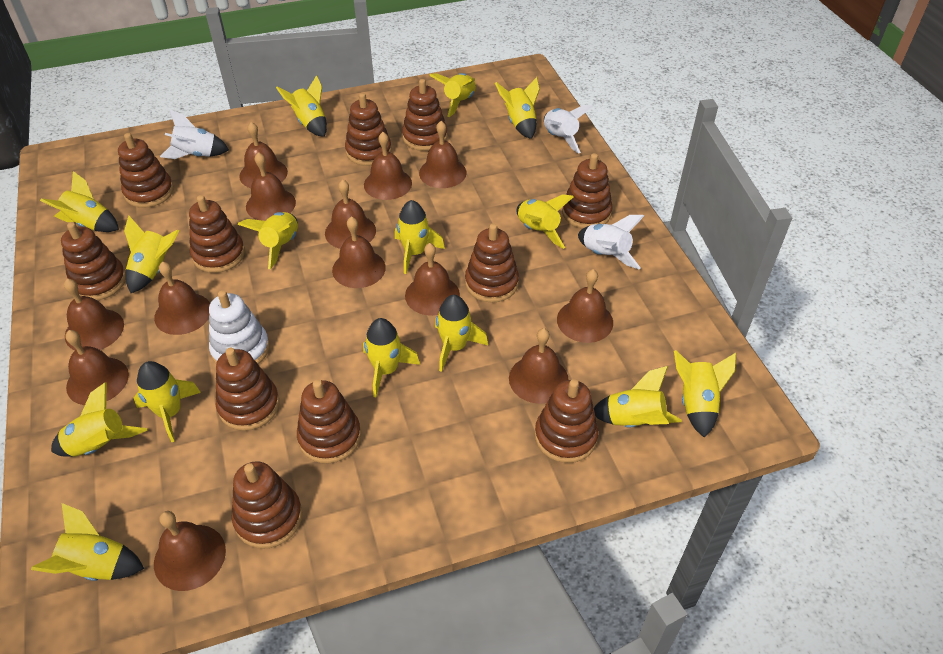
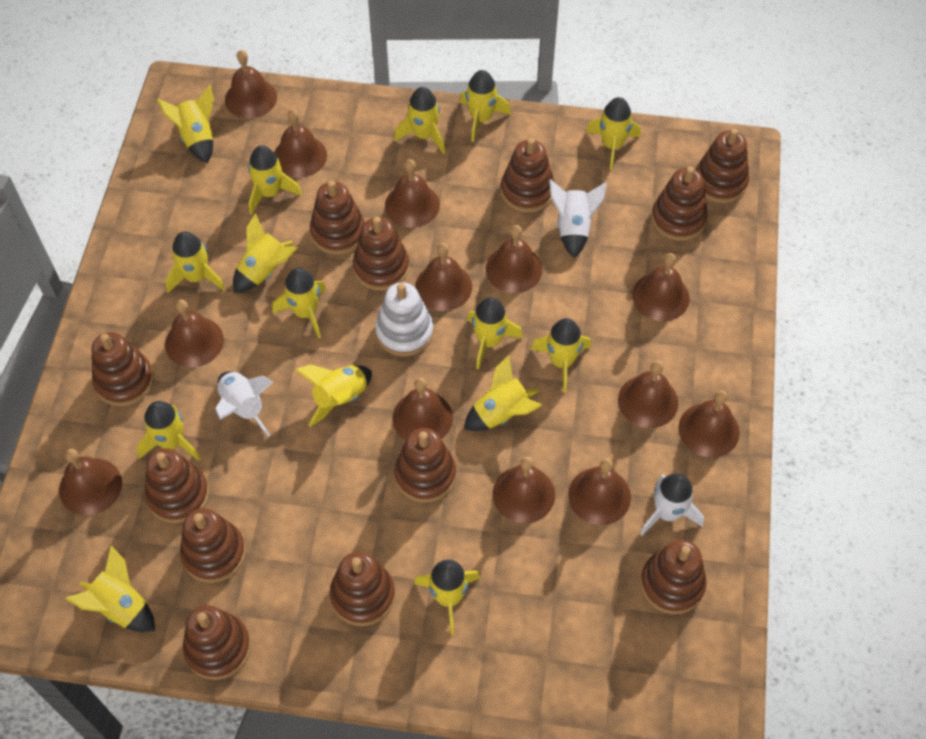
brown stacking toy: 11 -> 12

